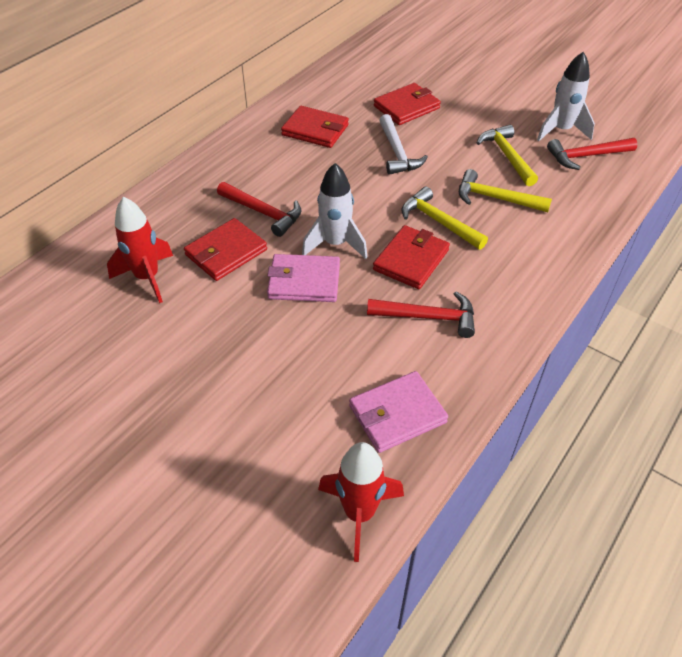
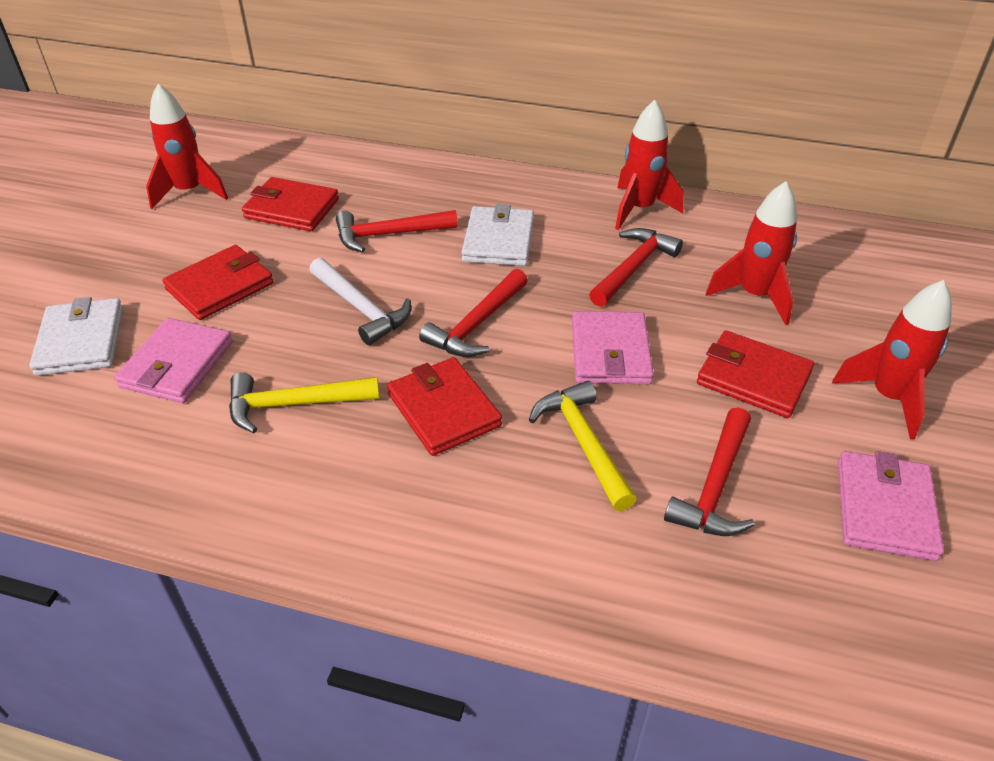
pink wallet: 2 -> 3
red hammer: 3 -> 4
red rocket: 2 -> 4
white rocket: 2 -> 0
white wallet: 0 -> 2
yellow hammer: 3 -> 2

